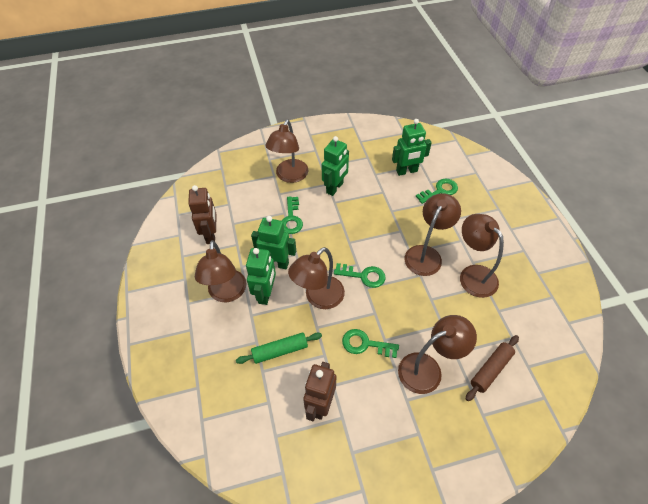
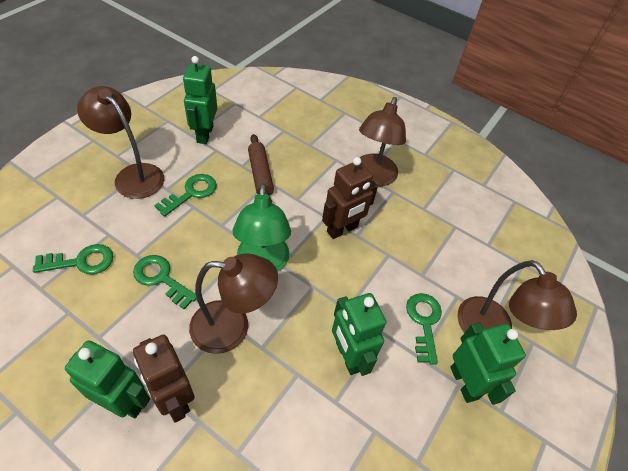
brown lamp: 6 -> 4
green lamp: 0 -> 1
green rolling pin: 1 -> 0

